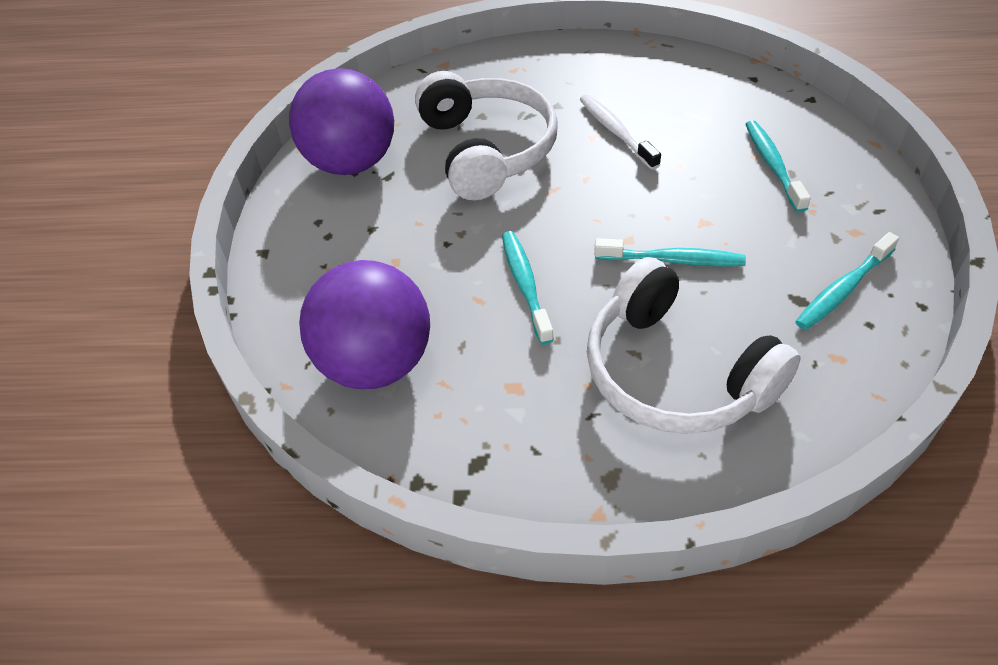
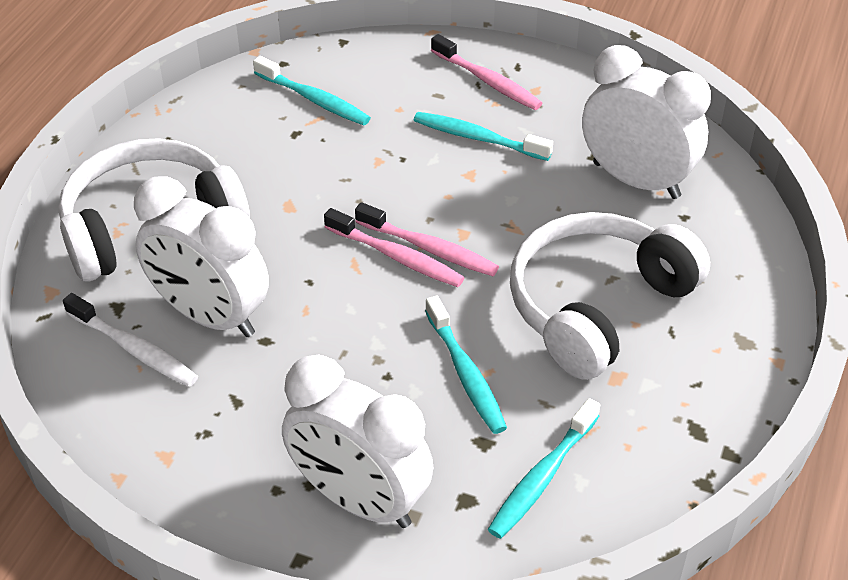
pink toothbrush: 0 -> 3
purple ball: 2 -> 0
white clock: 0 -> 3

